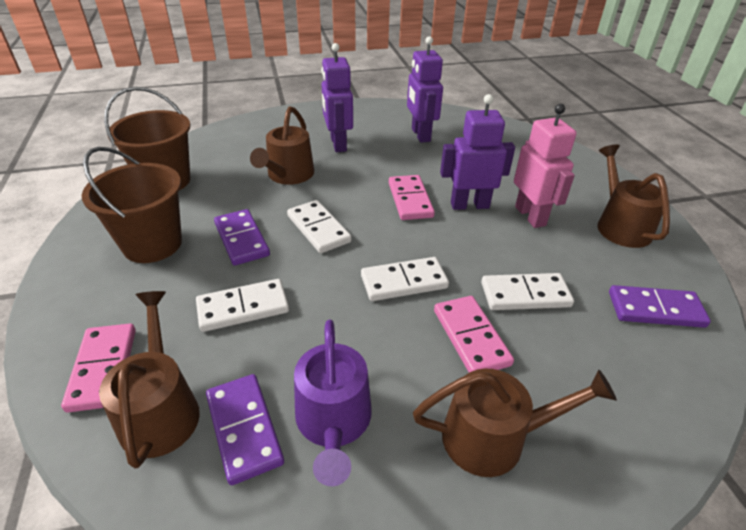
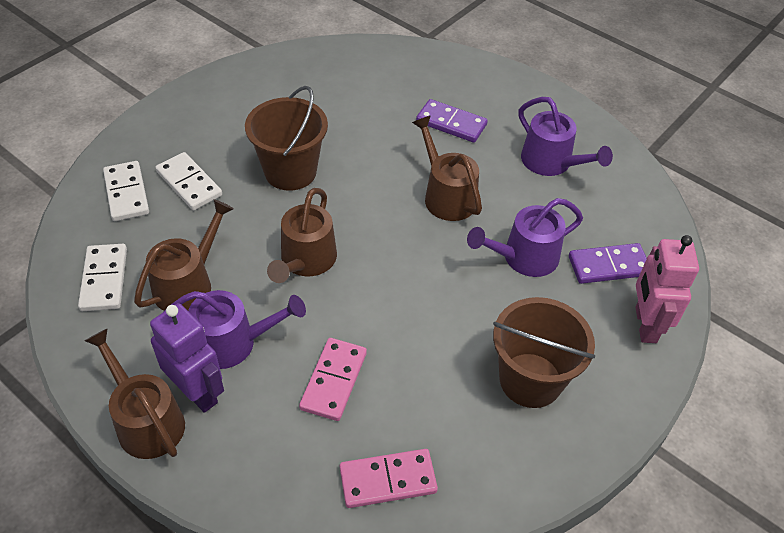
pink domino: 3 -> 2
purple domino: 3 -> 2
purple robot: 3 -> 1
purple watering can: 1 -> 3
white domino: 4 -> 3

